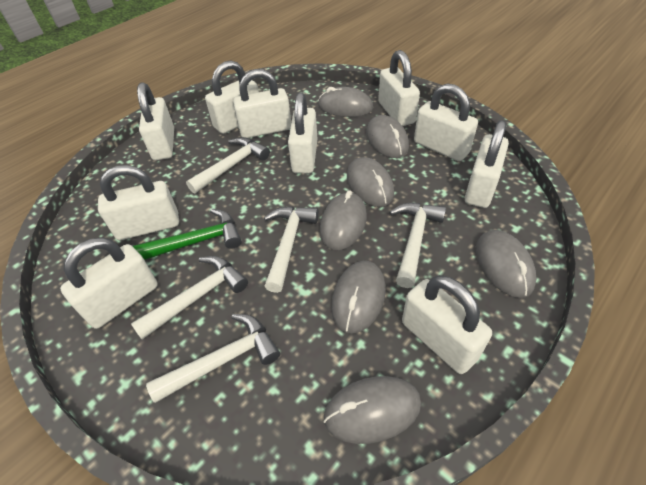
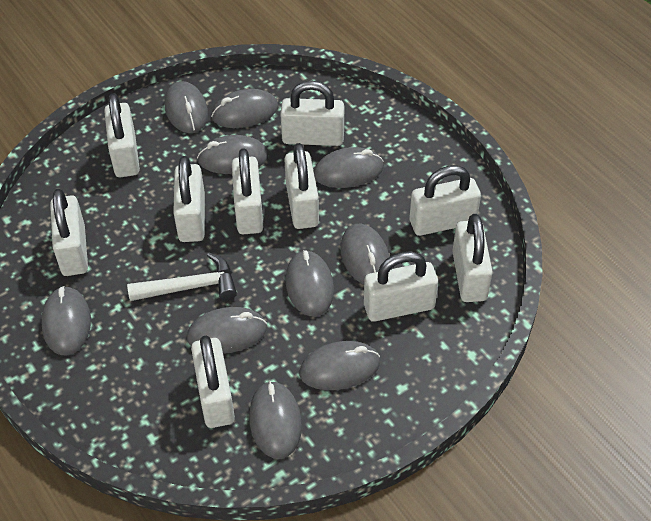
green hammer: 1 -> 0
grey mouse: 7 -> 10
white hammer: 5 -> 1

